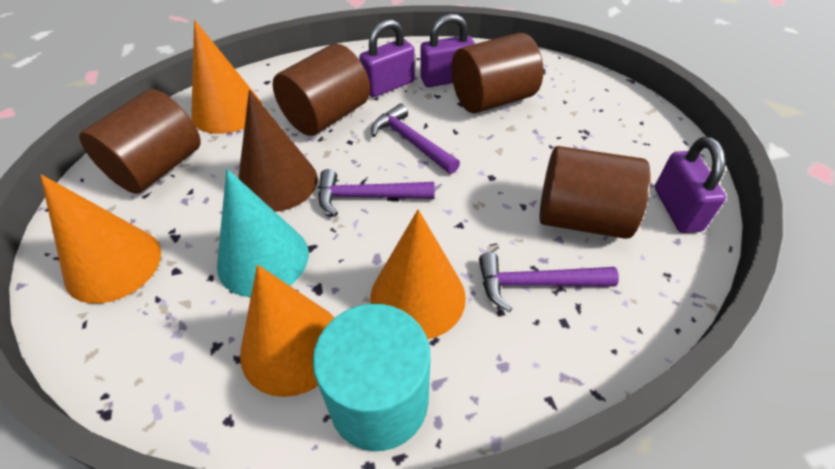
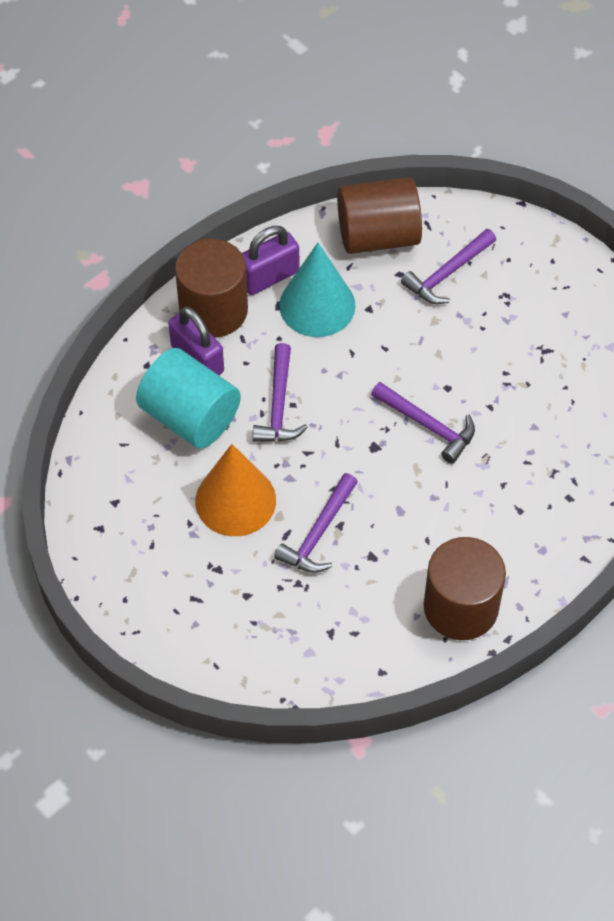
brown cone: 1 -> 0
brown cylinder: 4 -> 3
orange cone: 4 -> 1
purple hammer: 3 -> 4
purple padlock: 3 -> 2

